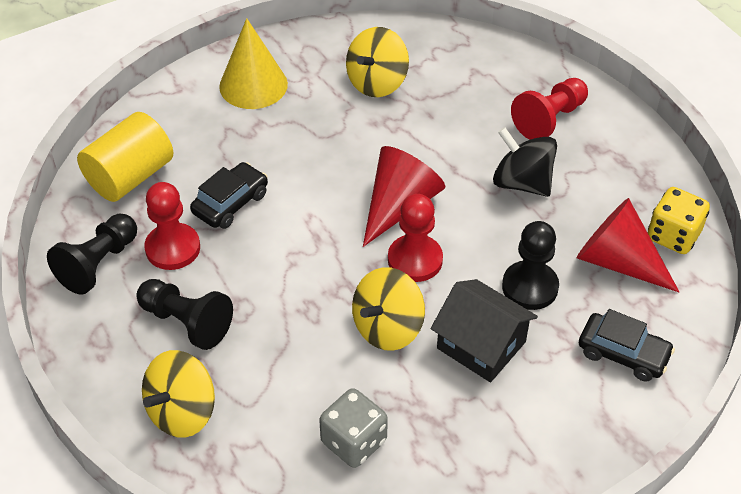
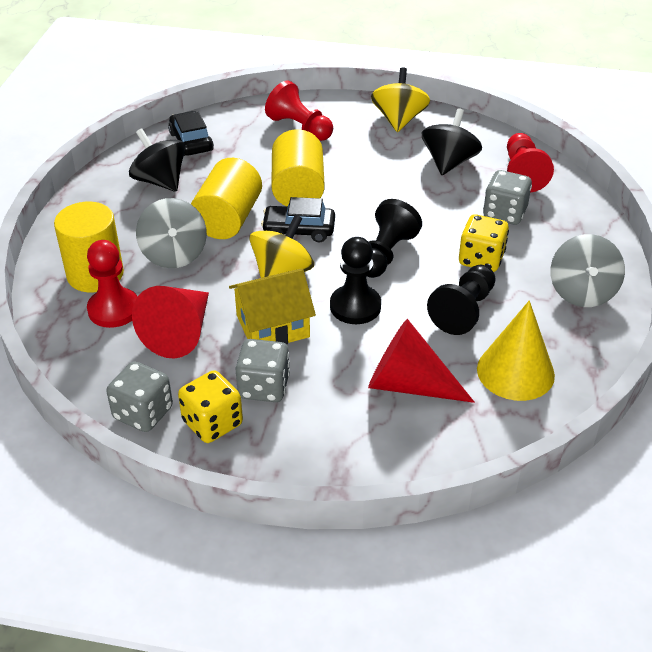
black house: 1 -> 0
black spinning top: 1 -> 2
grey dice: 1 -> 3
grey spinning top: 0 -> 2
yellow cylinder: 1 -> 3
yellow dice: 1 -> 2
yellow house: 0 -> 1
yellow spinning top: 3 -> 2

